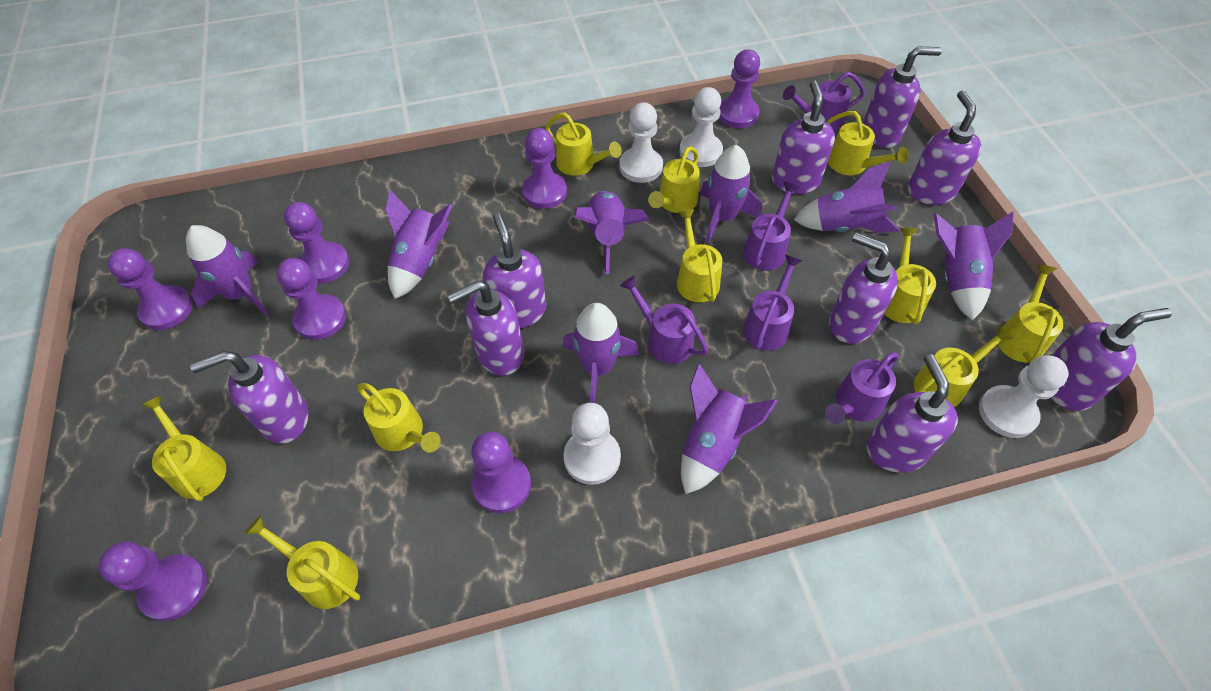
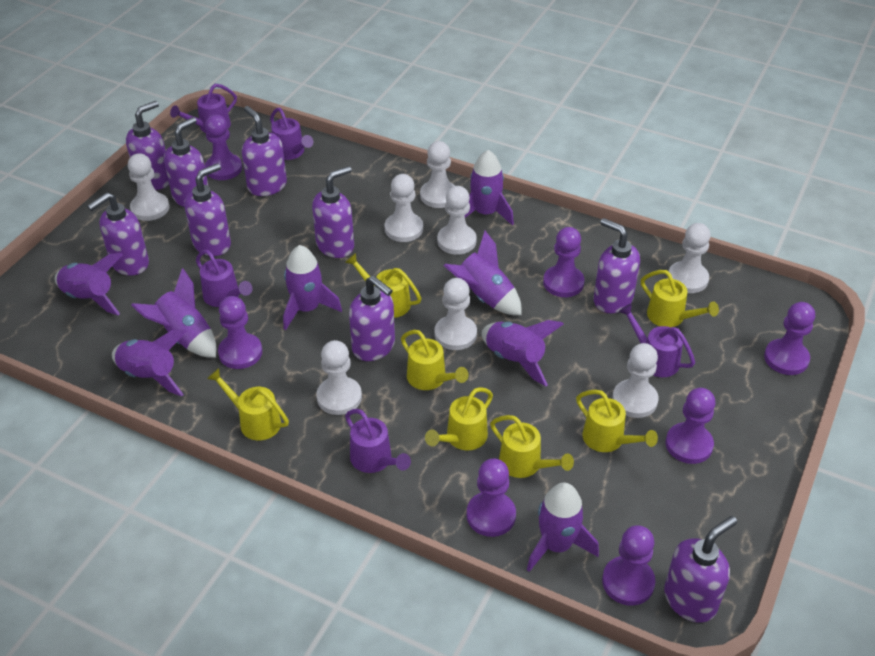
white pawn: 4 -> 8
yellow watering can: 10 -> 7

